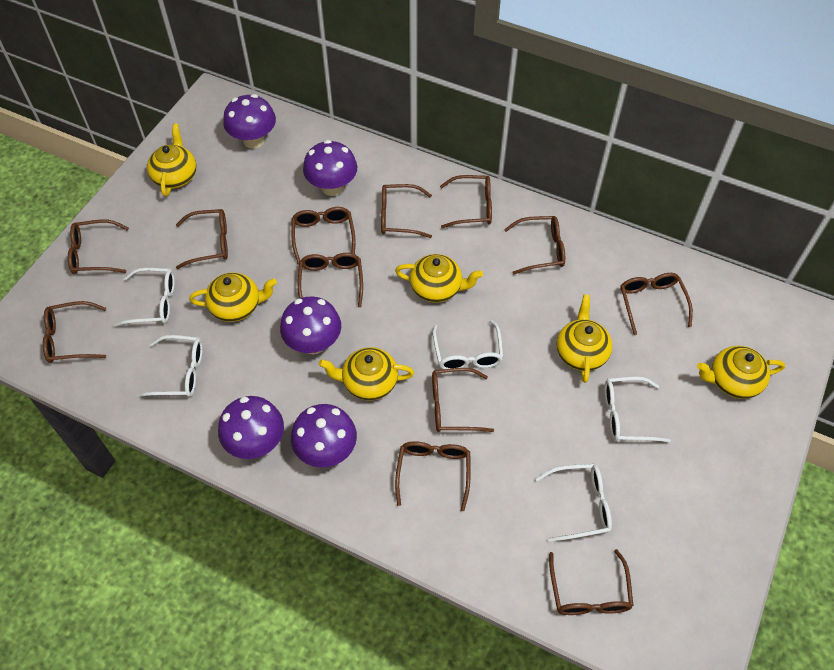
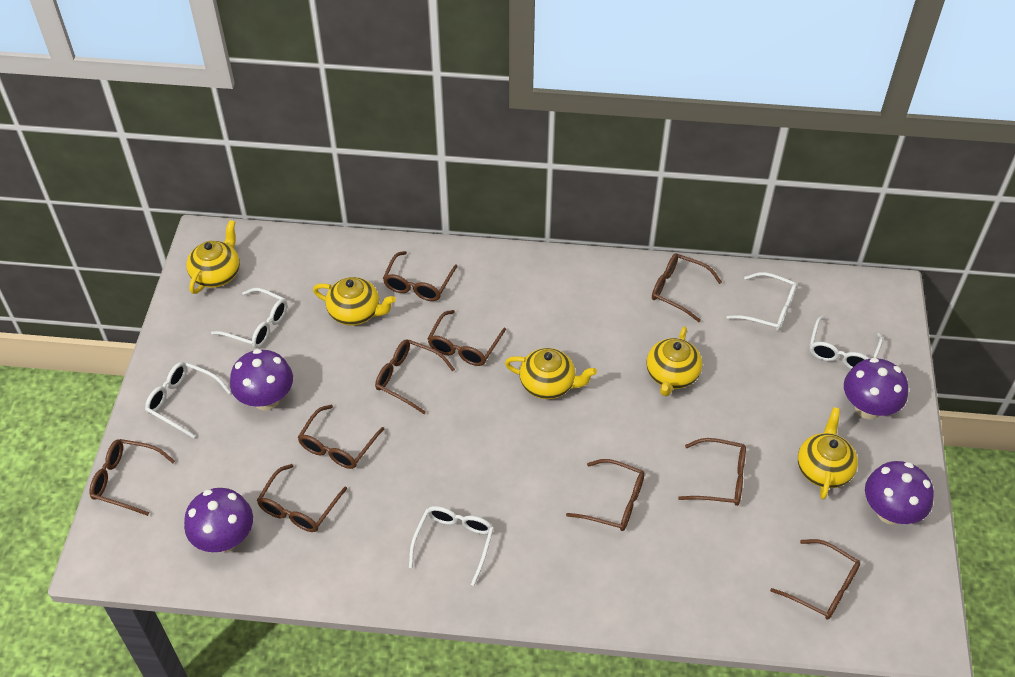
brown glasses: 12 -> 10
purple mushroom: 5 -> 4
yellow teapot: 6 -> 5

